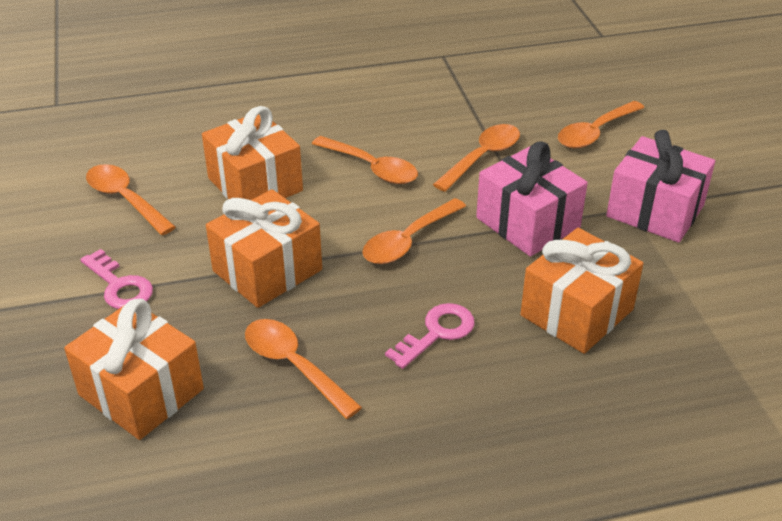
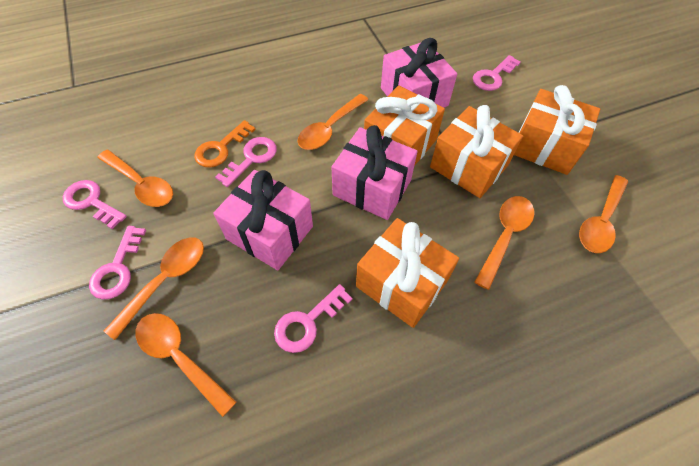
orange key: 0 -> 1
pink gift: 2 -> 3
pink key: 2 -> 5

